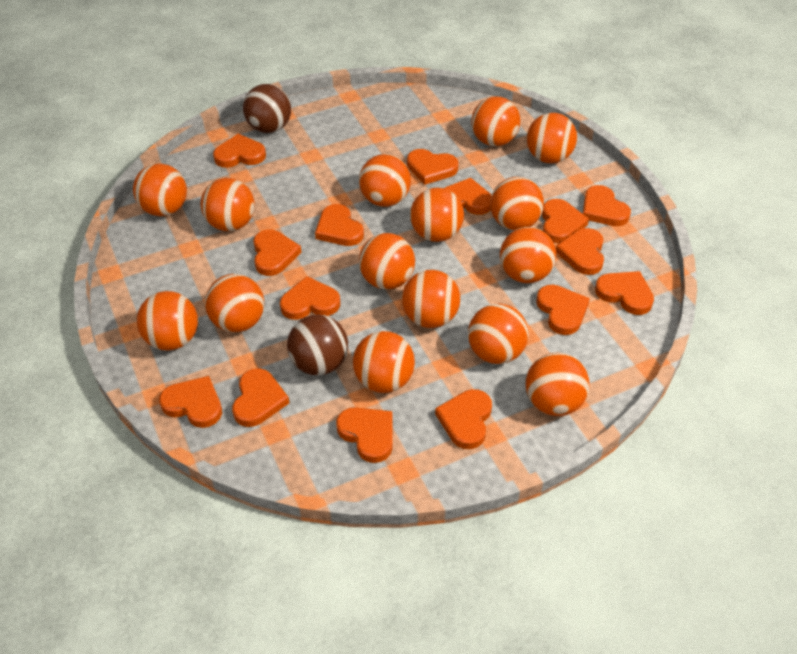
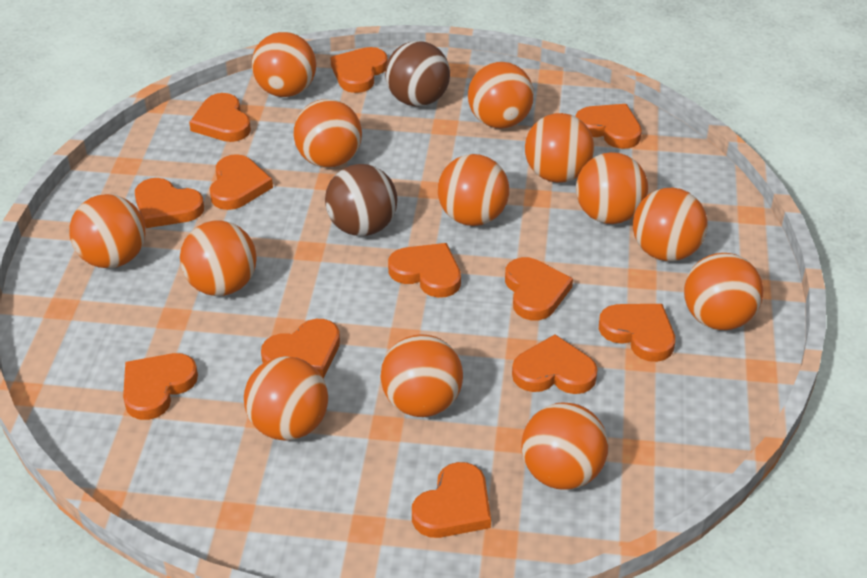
orange ball: 15 -> 13
orange heart: 15 -> 12

